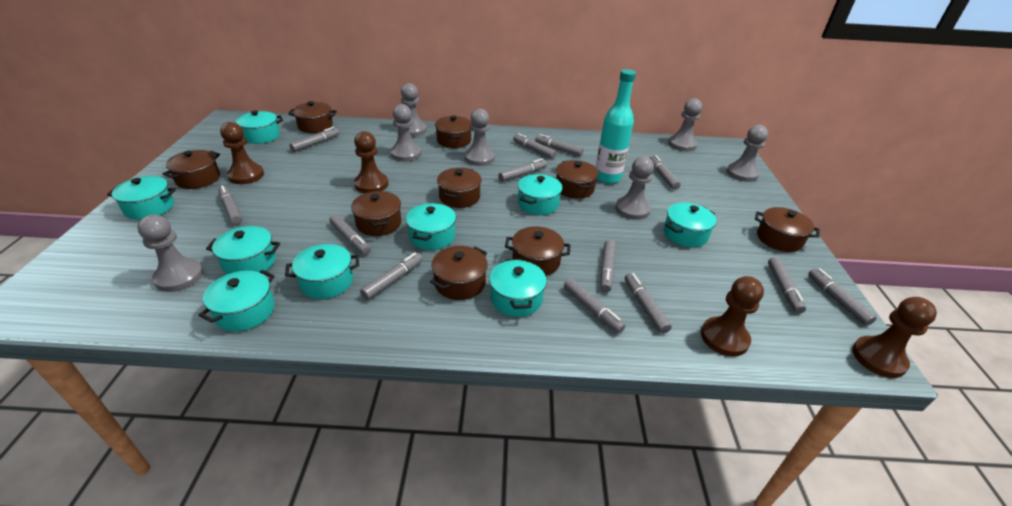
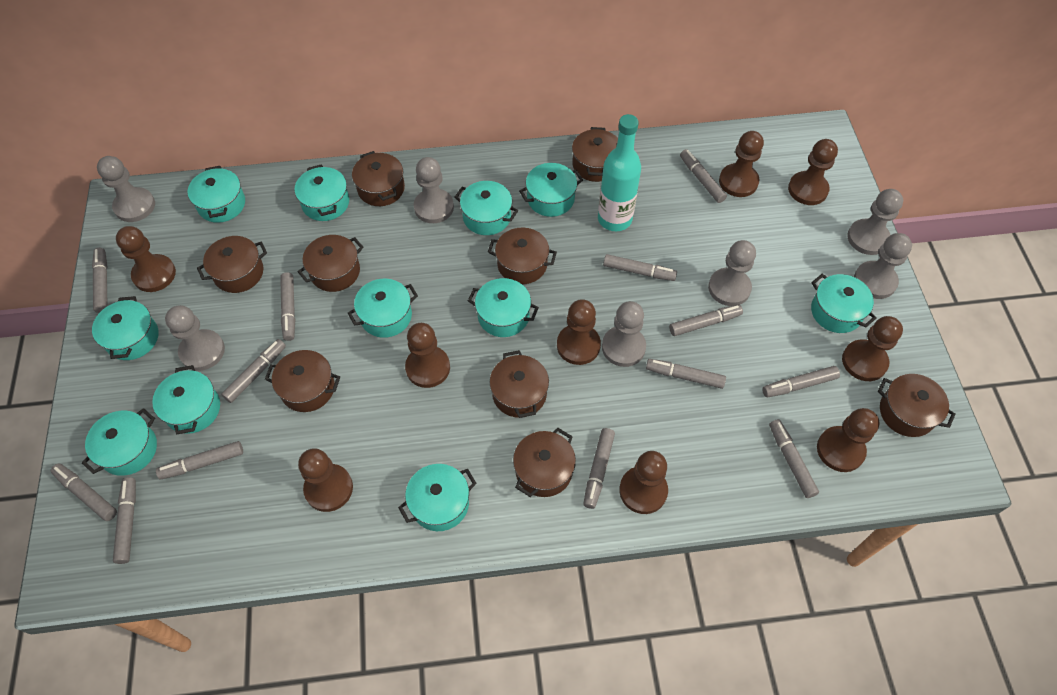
brown pawn: 4 -> 9
turquoise pot: 9 -> 11

